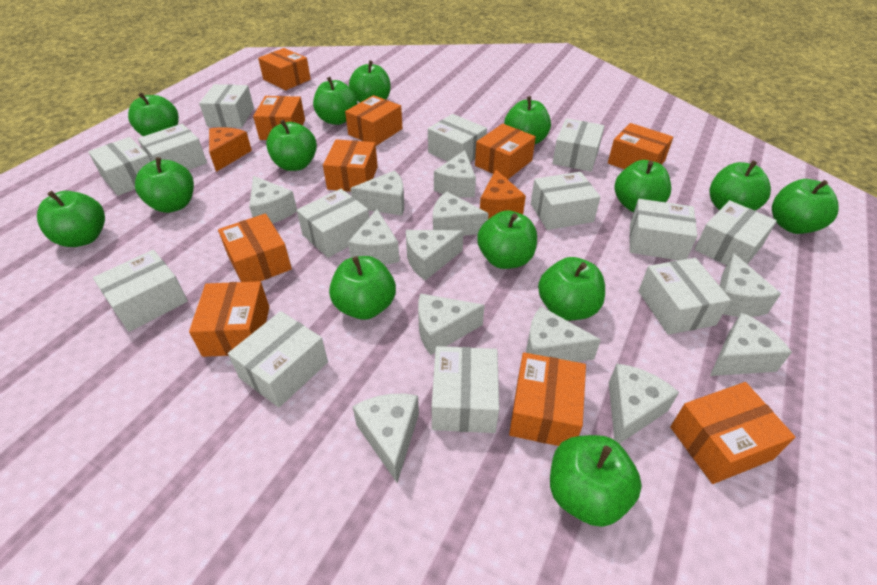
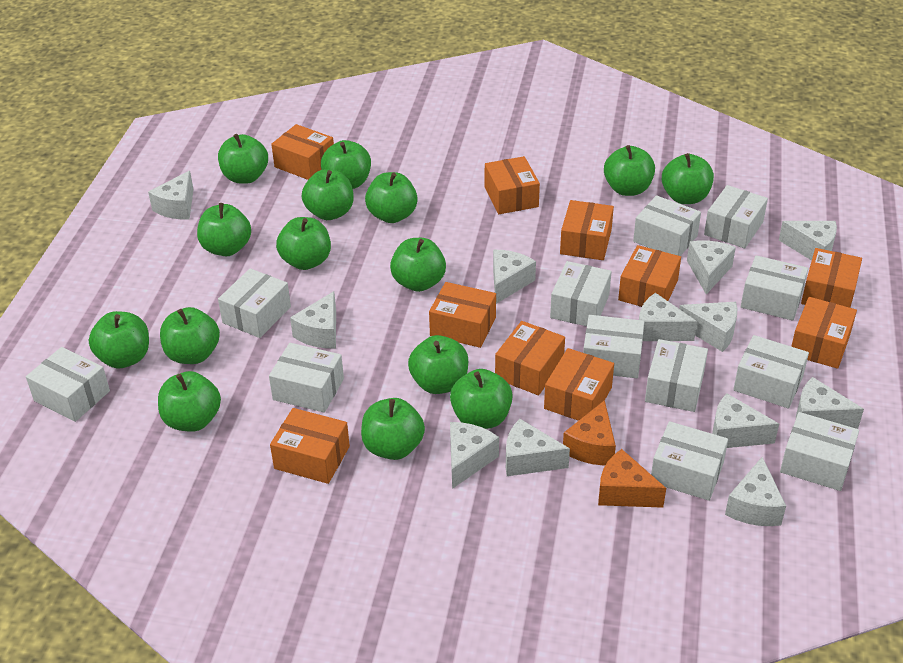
green apple: 14 -> 15
white box: 13 -> 12

